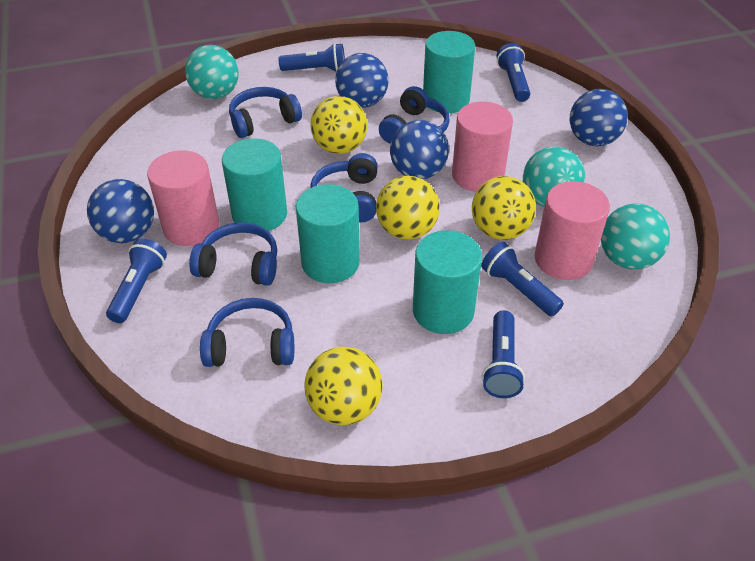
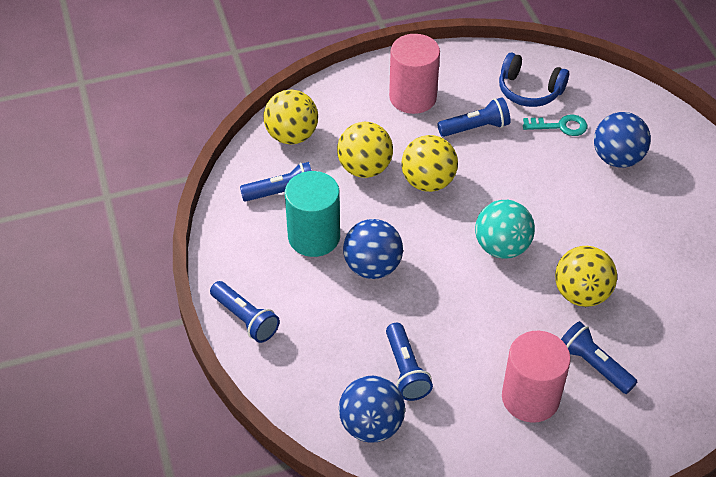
blue ball: 4 -> 3
blue headphones: 5 -> 1
pink cylinder: 3 -> 2
turquoise ball: 3 -> 1
turquoise cylinder: 4 -> 1
turquoise key: 0 -> 1

